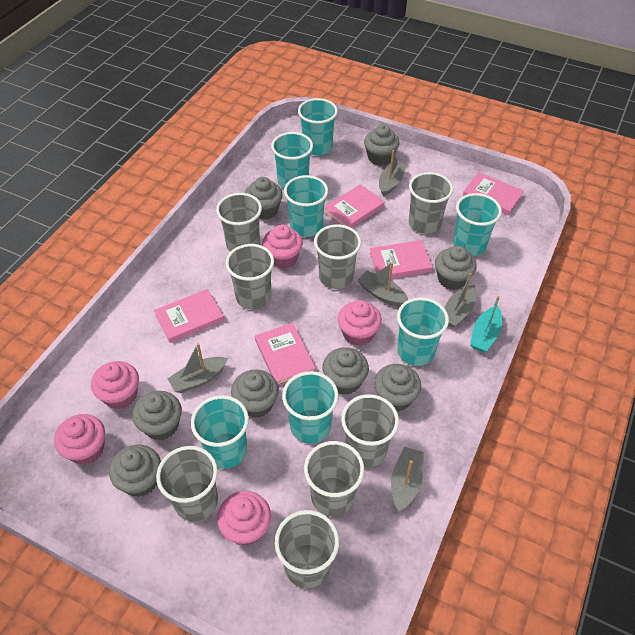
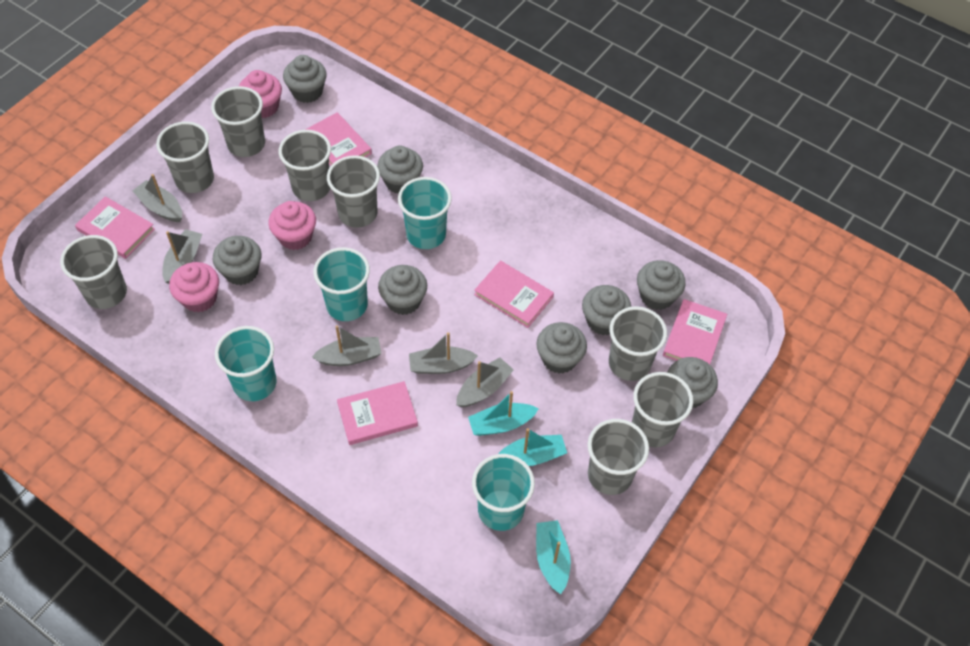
pink cupcake: 5 -> 3
turquoise boat: 1 -> 3
turquoise cup: 7 -> 4

